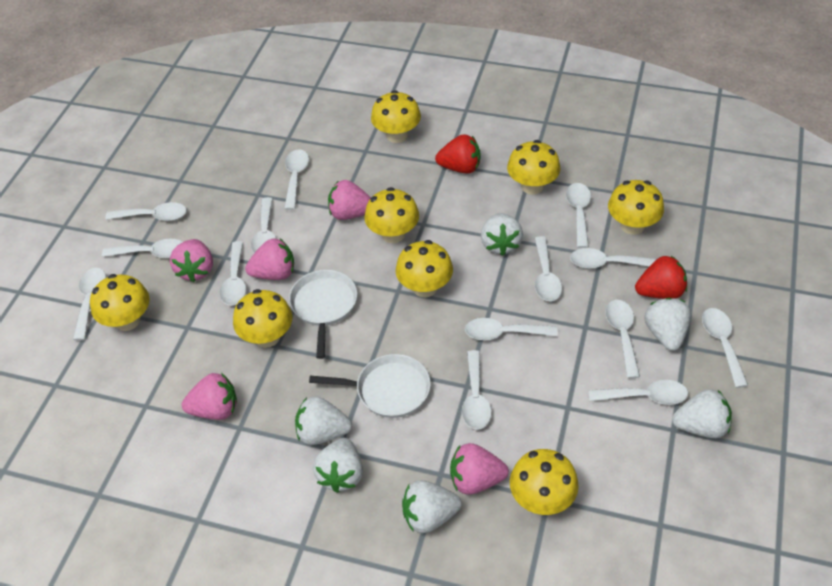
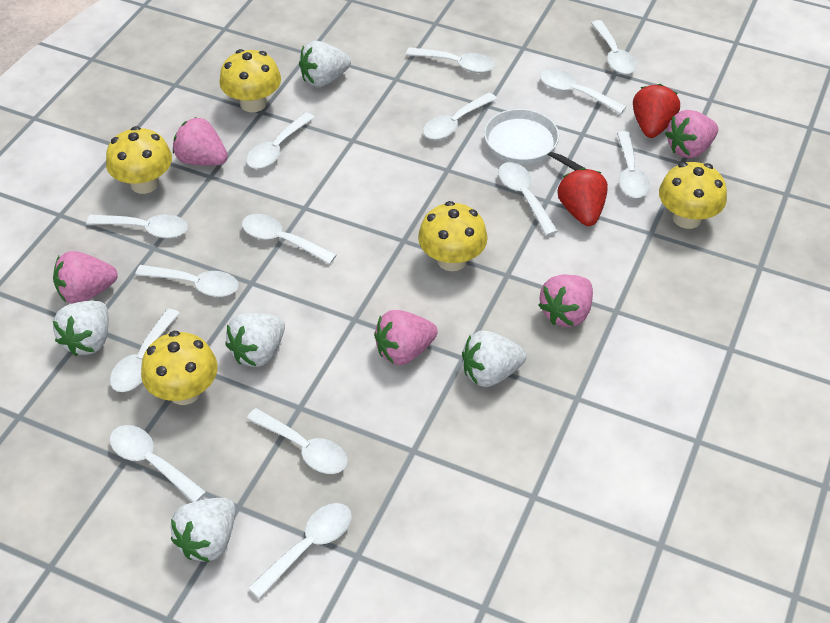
white pan: 2 -> 1
white strawberry: 6 -> 5
yellow mushroom: 8 -> 5

